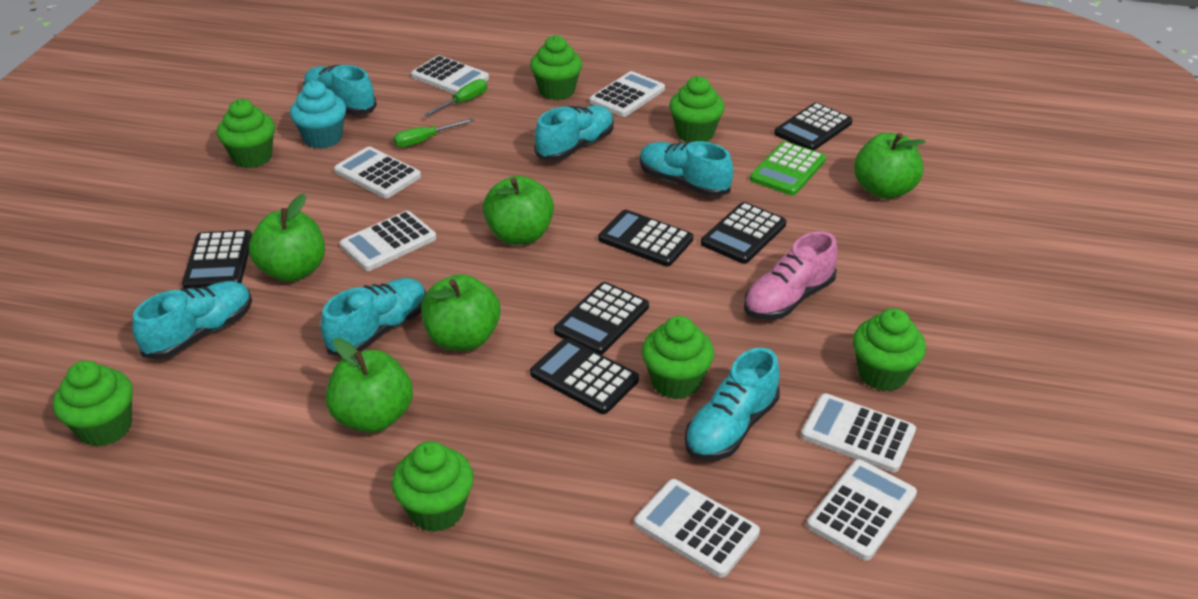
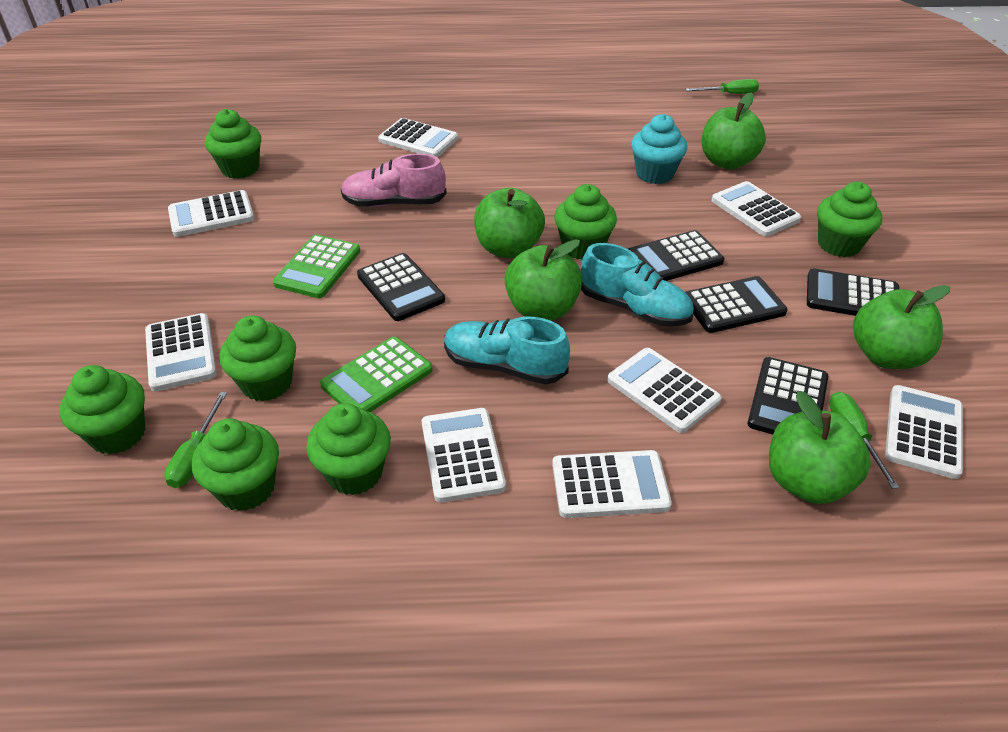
black calculator: 6 -> 5
green calculator: 1 -> 2
green screwdriver: 2 -> 3
turquoise shoe: 6 -> 2
white calculator: 7 -> 8

